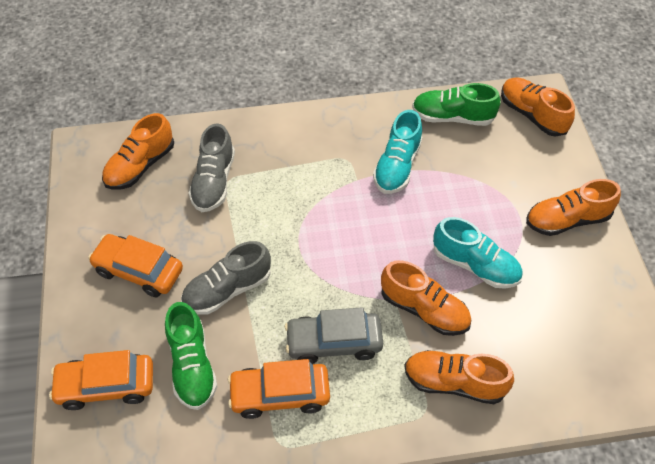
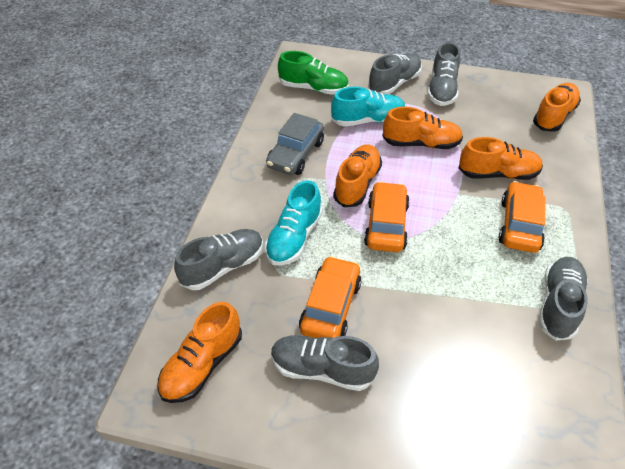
green shoe: 2 -> 1
grey shoe: 2 -> 5

